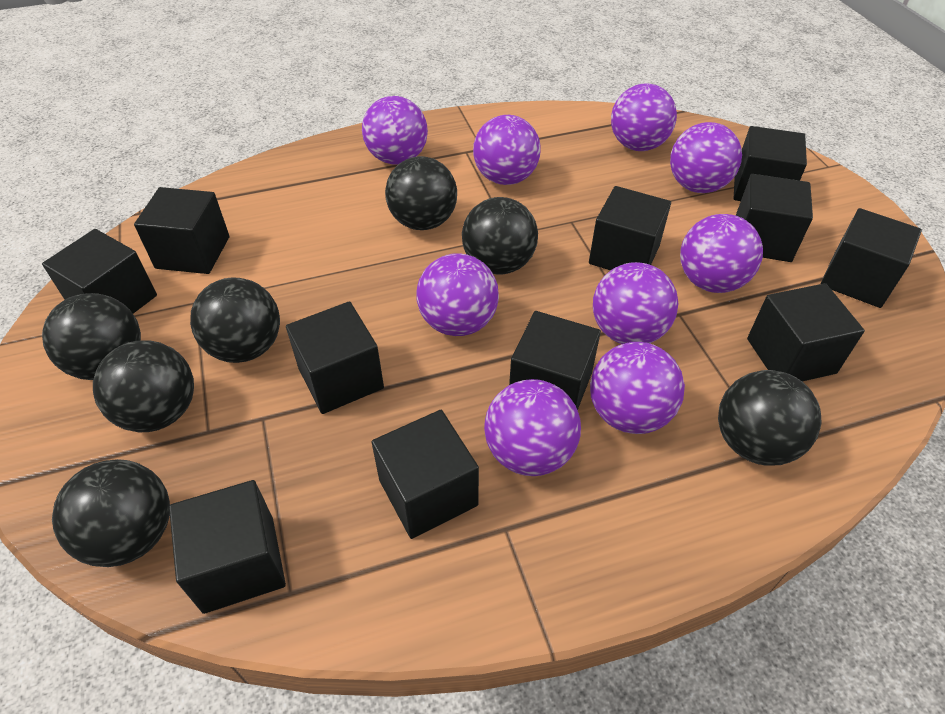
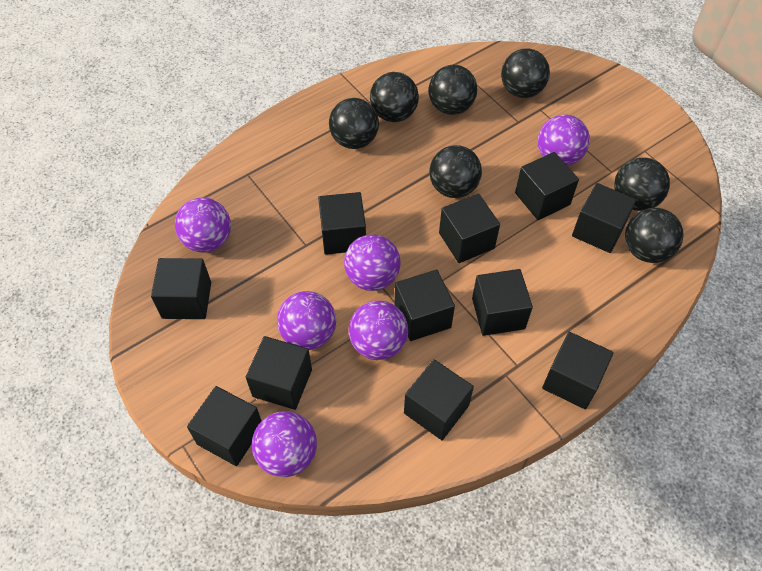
purple ball: 9 -> 6

